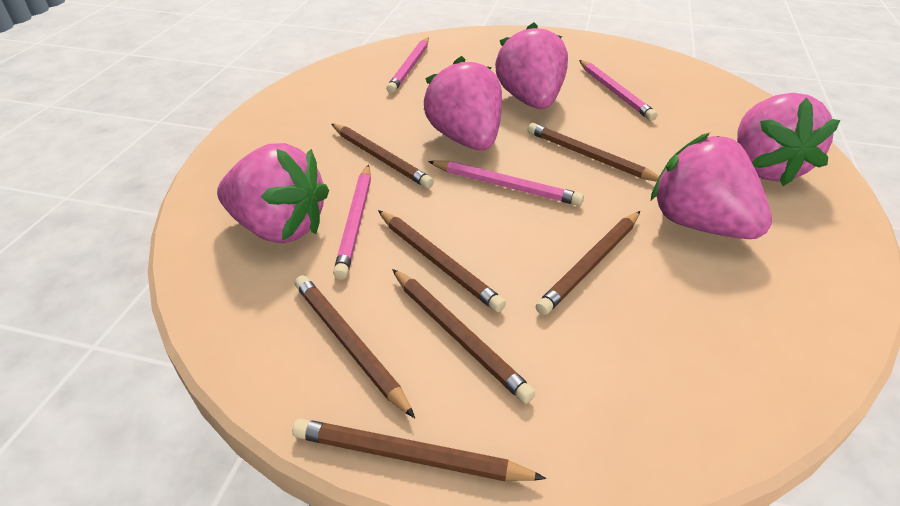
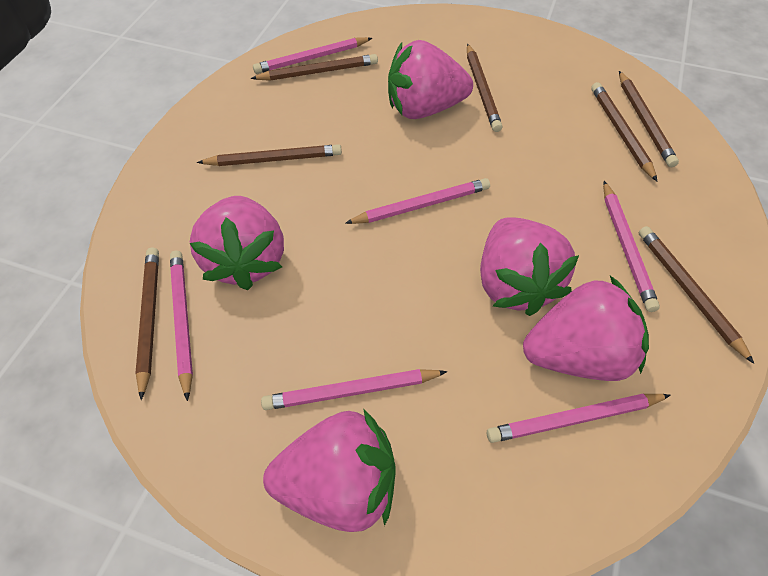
pink pencil: 4 -> 6

